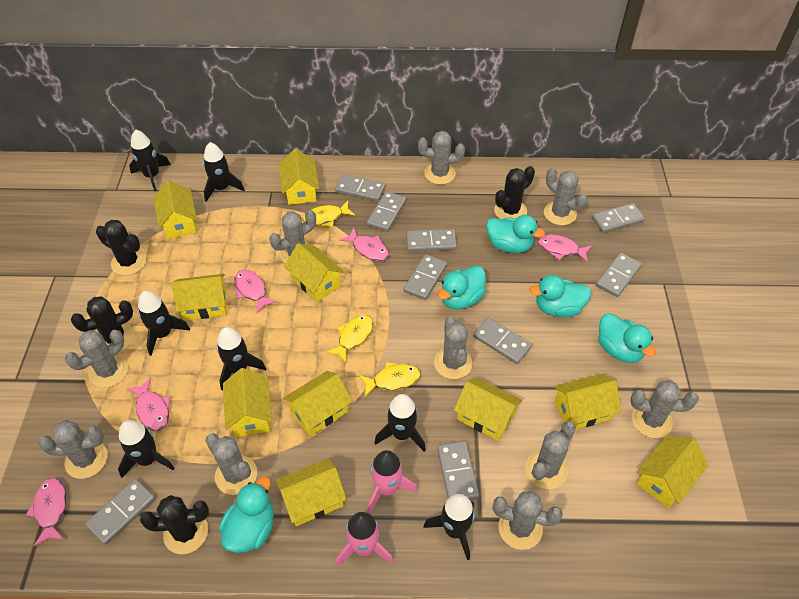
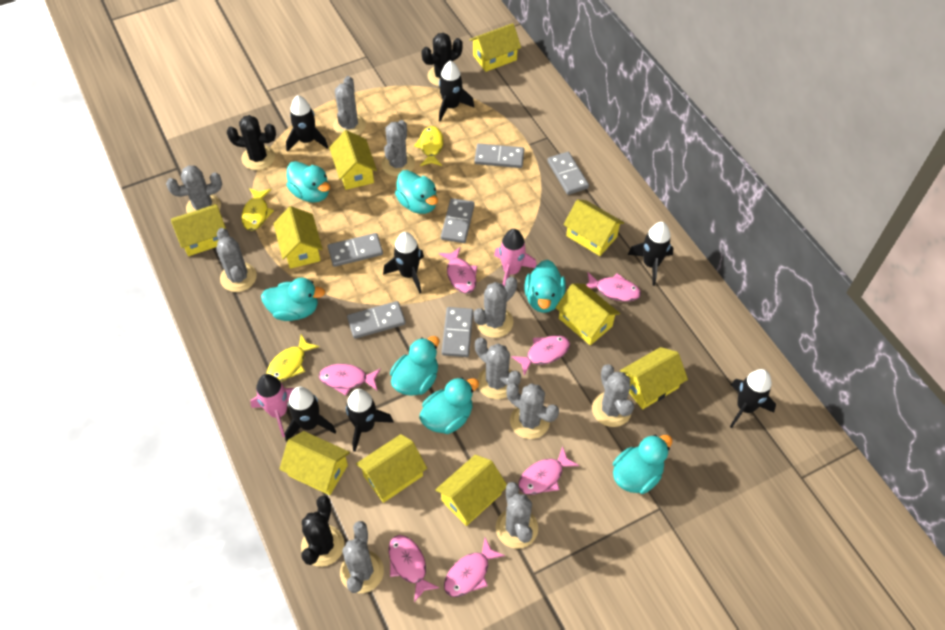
black cactus: 4 -> 3
grey domino: 9 -> 6
pink fish: 5 -> 7
turquoise duck: 5 -> 7

